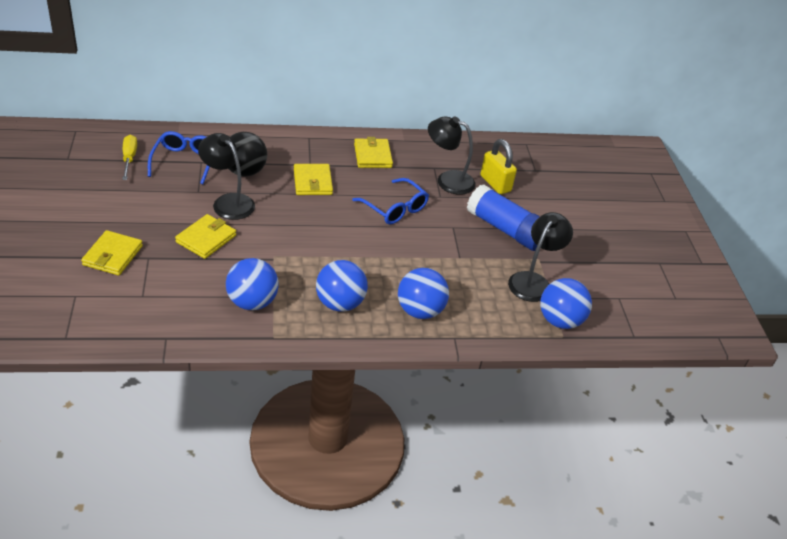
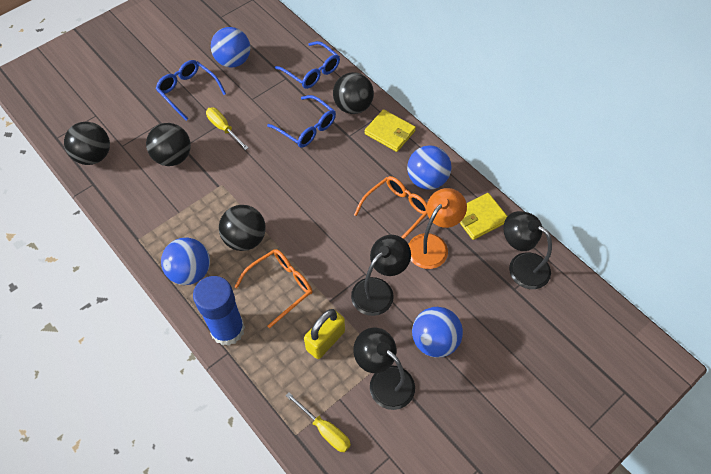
black ball: 1 -> 4
blue glasses: 2 -> 3
orange glasses: 0 -> 2
orange lamp: 0 -> 1
yellow screwdriver: 1 -> 2
yellow wallet: 4 -> 2

